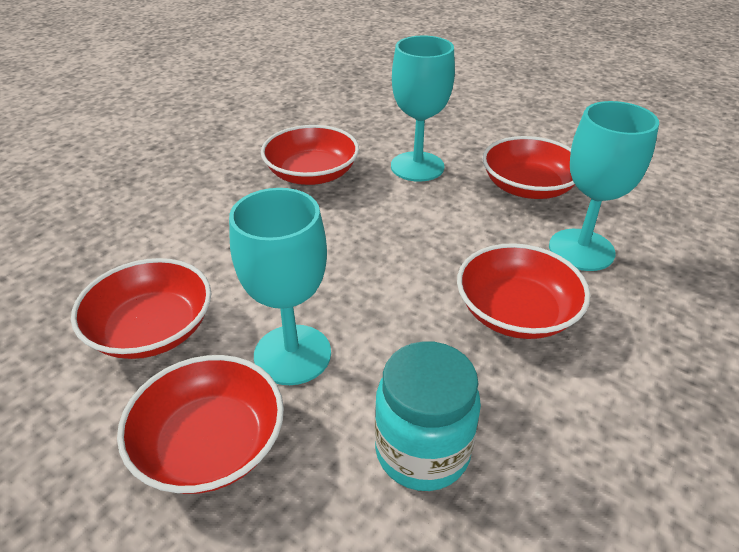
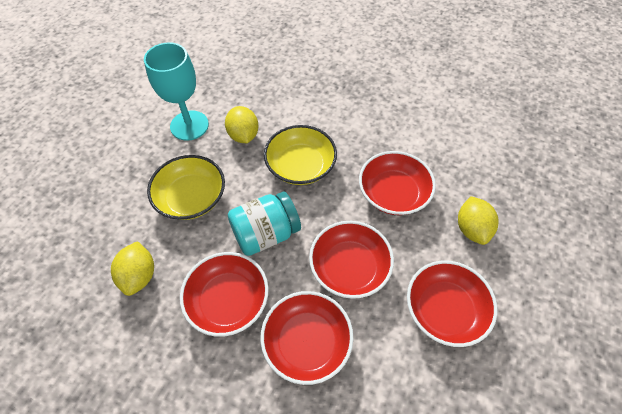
turquoise goblet: 3 -> 1
yellow bowl: 0 -> 2
yellow lemon: 0 -> 3

